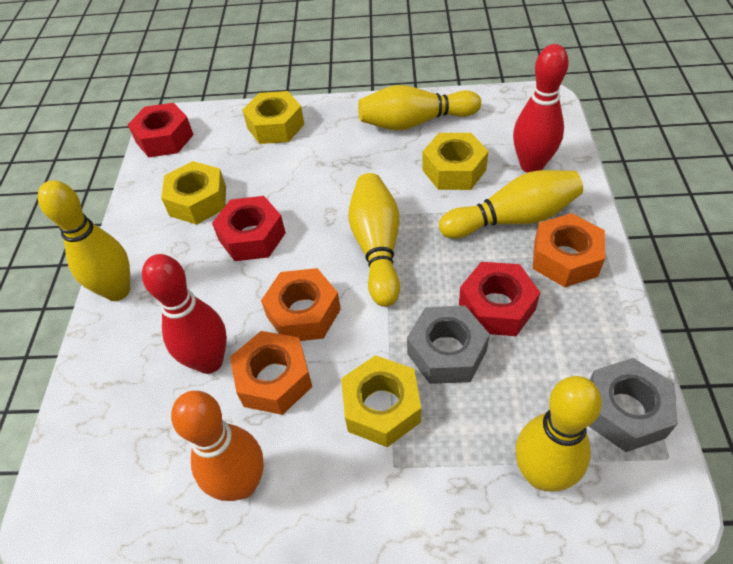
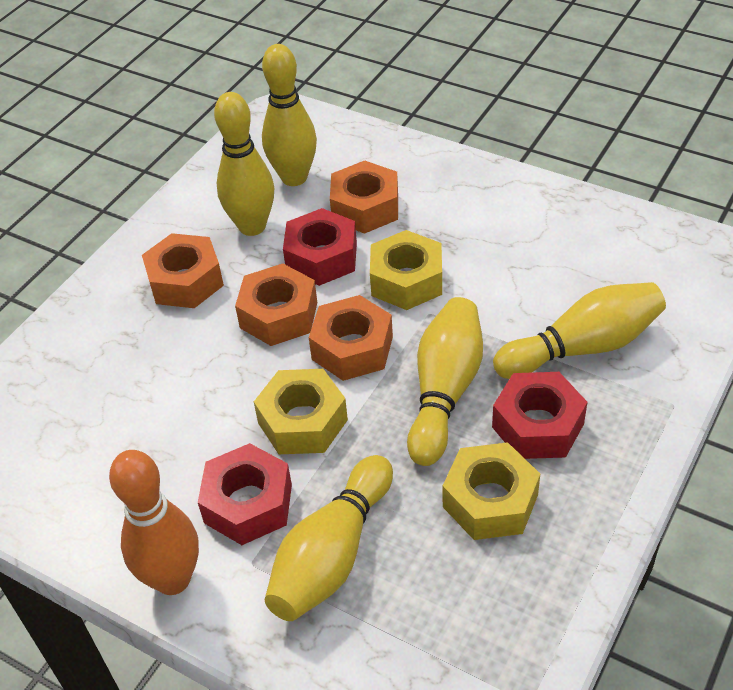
grey nut: 2 -> 0
orange nut: 3 -> 4
red bowling pin: 2 -> 0
yellow nut: 4 -> 3

